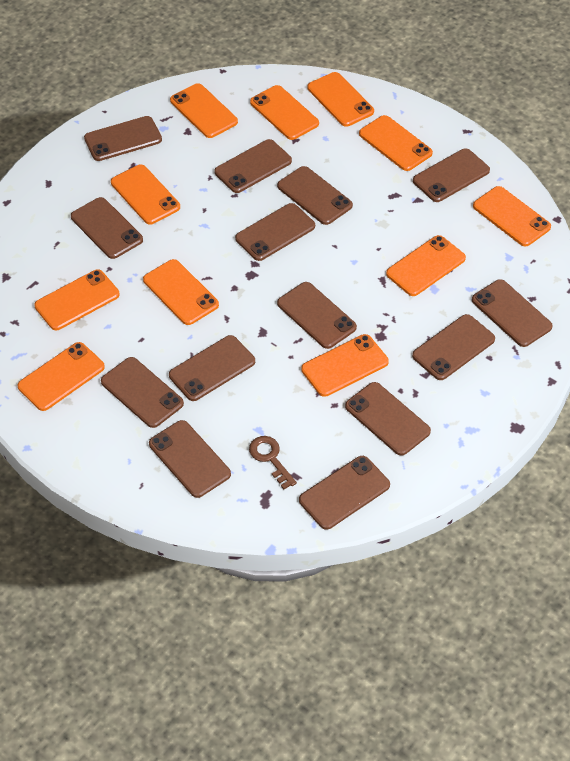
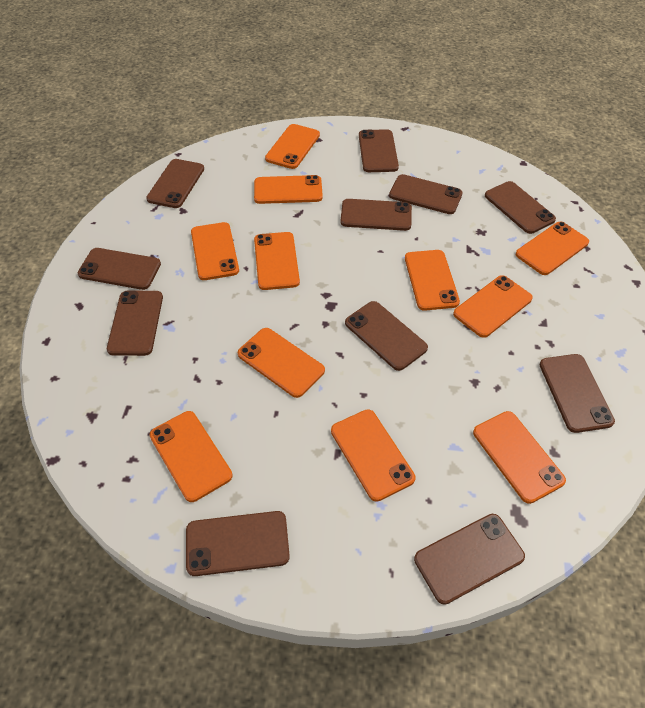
brown key: 1 -> 0
brown phone: 14 -> 11

